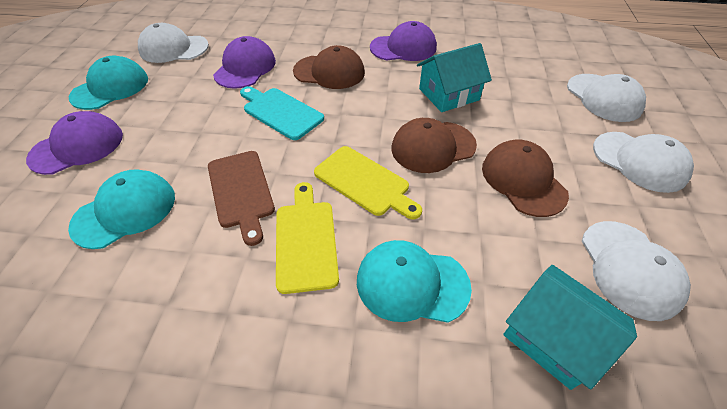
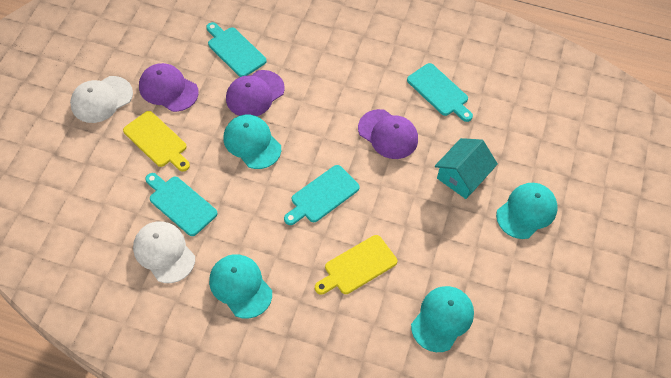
brown cap: 3 -> 0
brown cutting board: 1 -> 0
turquoise cap: 3 -> 4
turquoise cutting board: 1 -> 4
turquoise house: 2 -> 1
white cap: 4 -> 2

